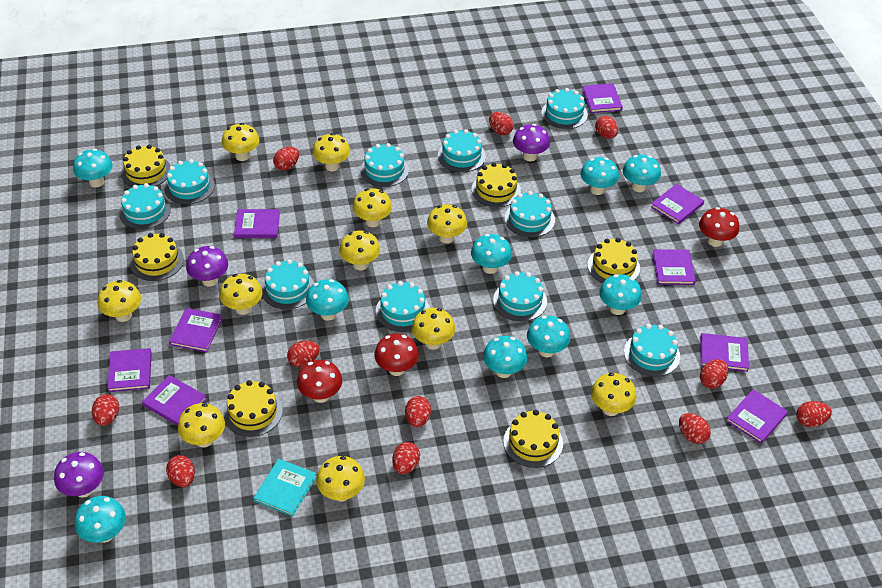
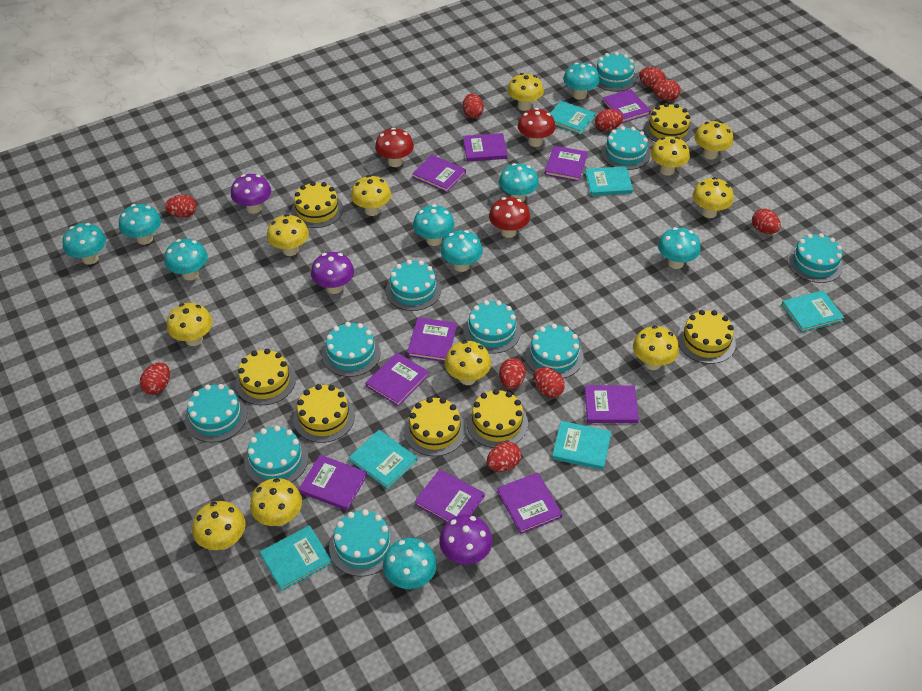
purple book: 9 -> 10
red egg: 11 -> 10
turquoise book: 1 -> 6
yellow cake: 6 -> 7

